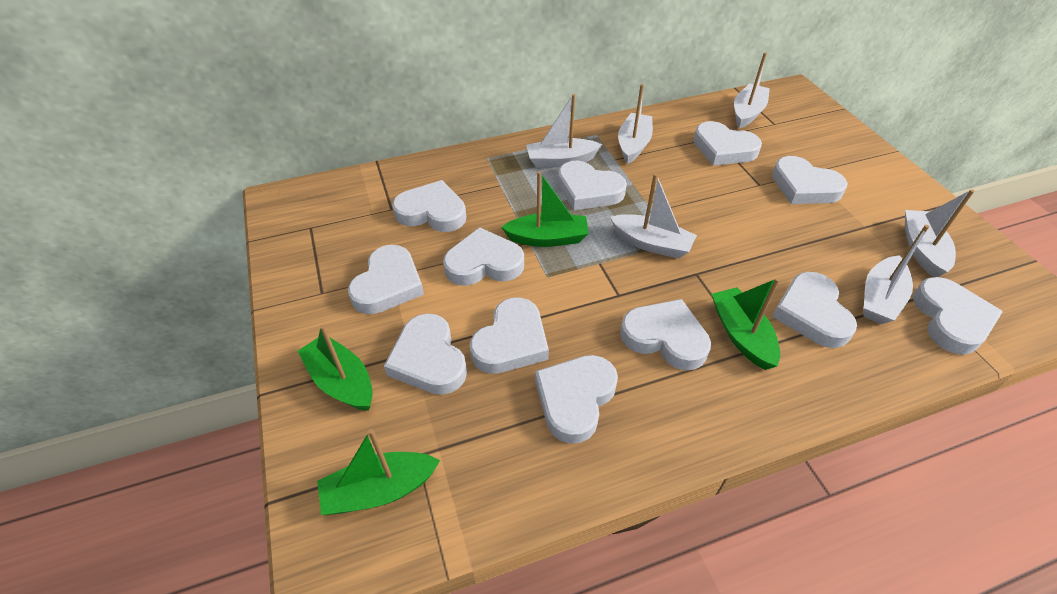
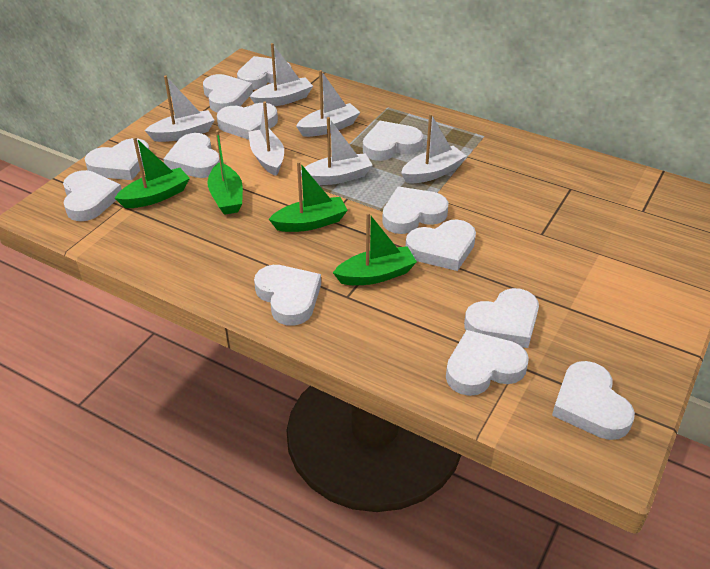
white heart: 12 -> 13

